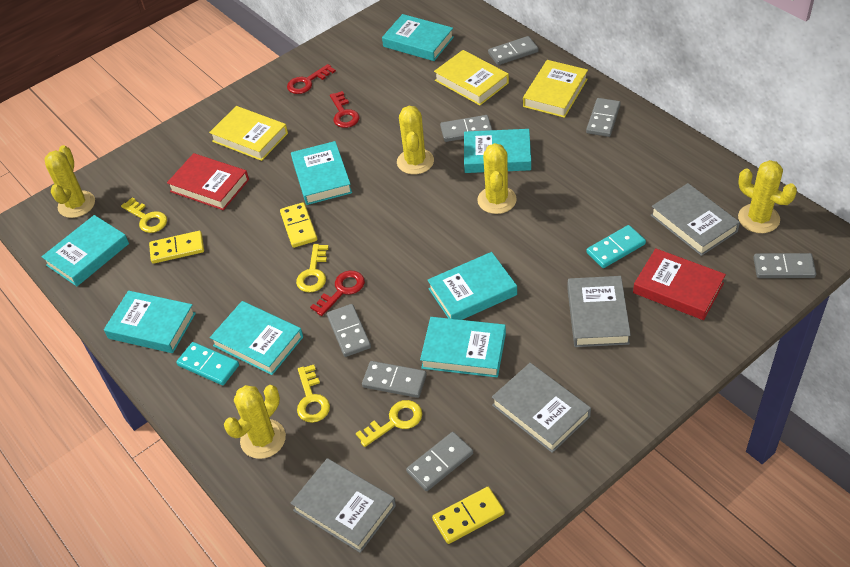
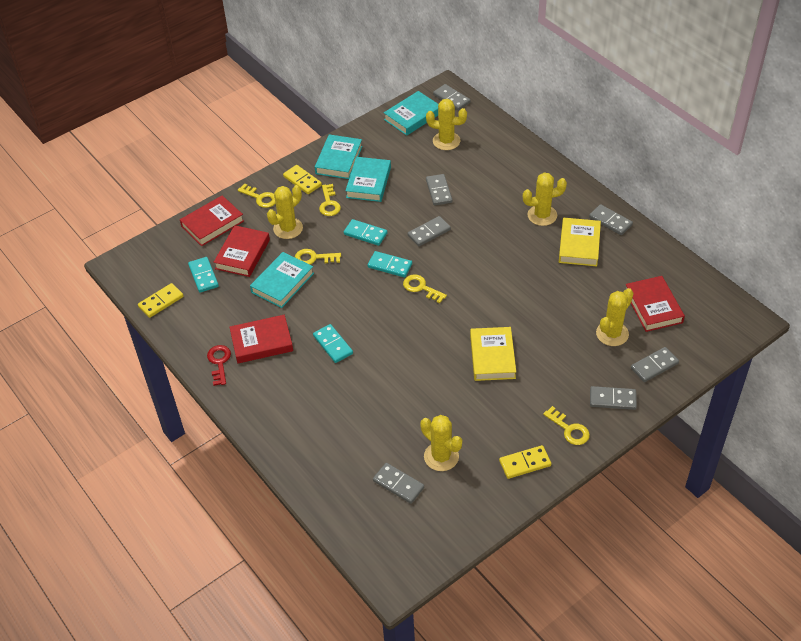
grey book: 4 -> 0
red book: 2 -> 4
red key: 3 -> 1
turquoise book: 8 -> 4
turquoise domino: 2 -> 4
yellow book: 3 -> 2
yellow key: 4 -> 5

